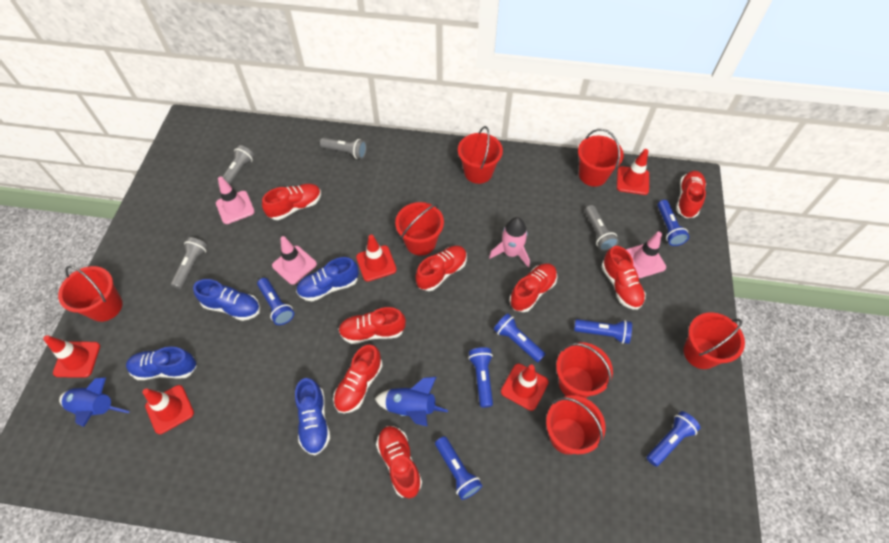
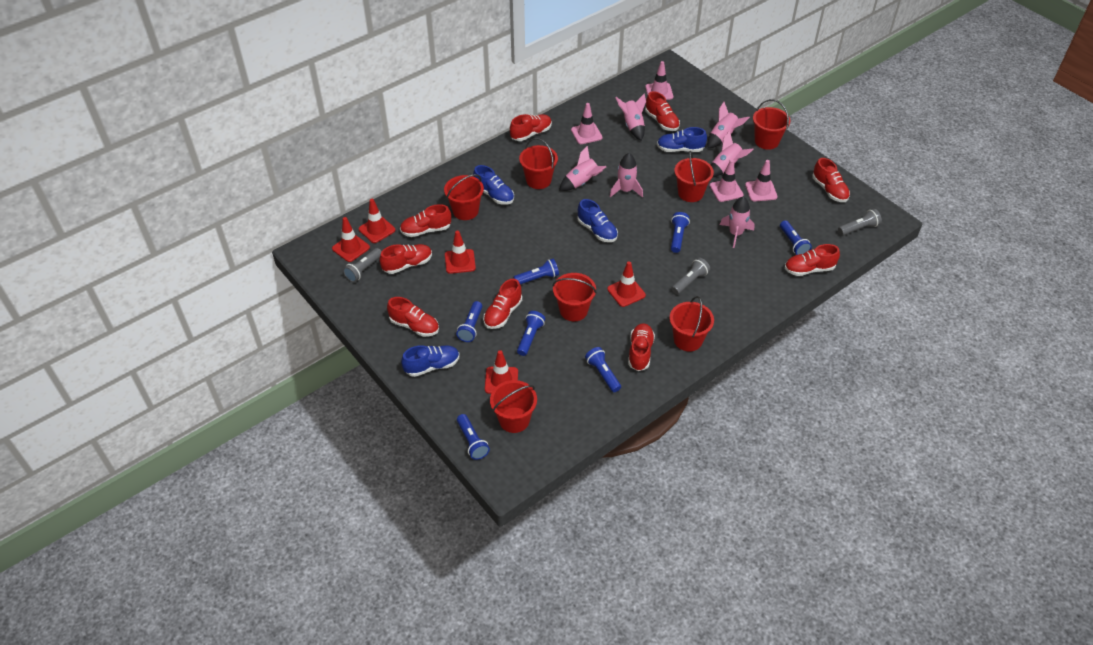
blue rocket: 2 -> 0
grey flashlight: 4 -> 3
pink rocket: 1 -> 6
pink traffic cone: 3 -> 4
red shoe: 8 -> 9

